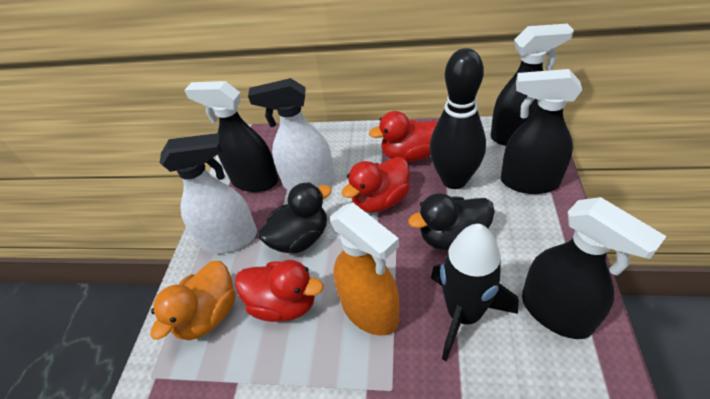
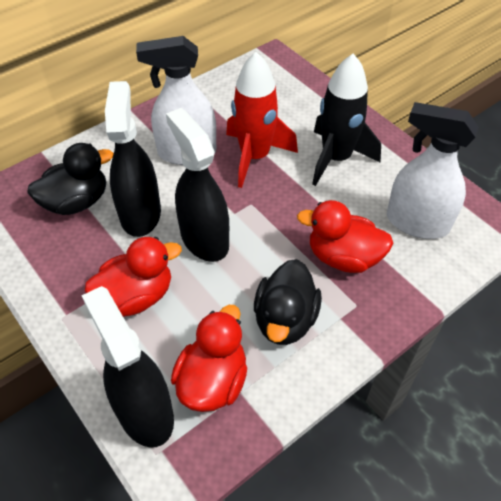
black bowling pin: 1 -> 0
black spray bottle: 4 -> 3
orange duck: 1 -> 0
orange spray bottle: 1 -> 0
red rocket: 0 -> 1

